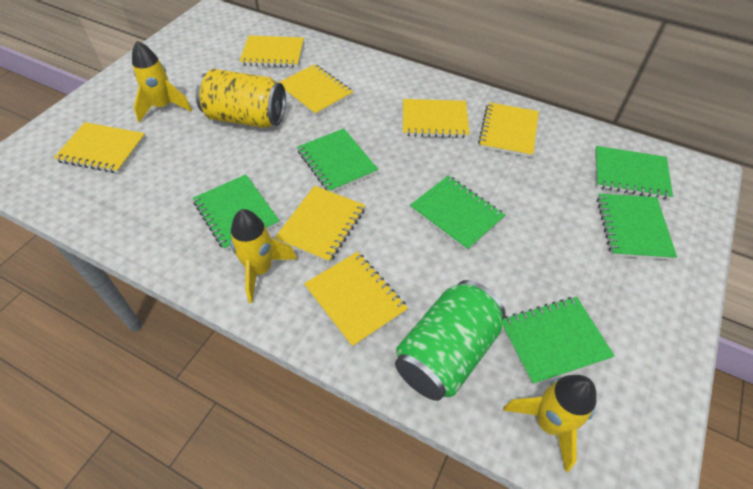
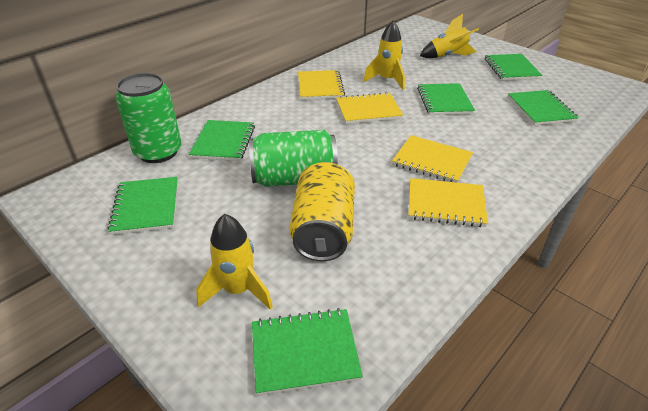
green can: 1 -> 2
yellow notebook: 7 -> 4

